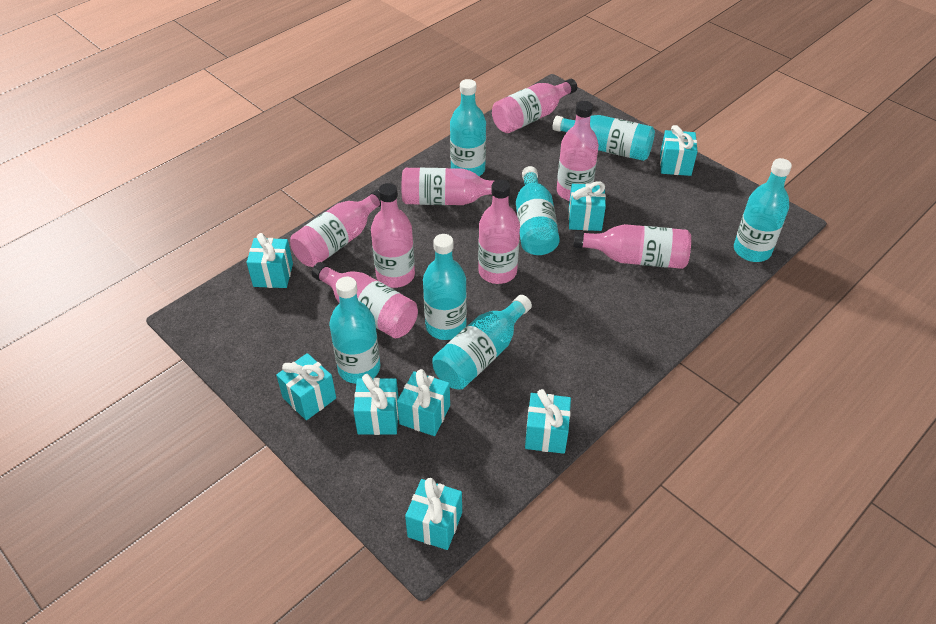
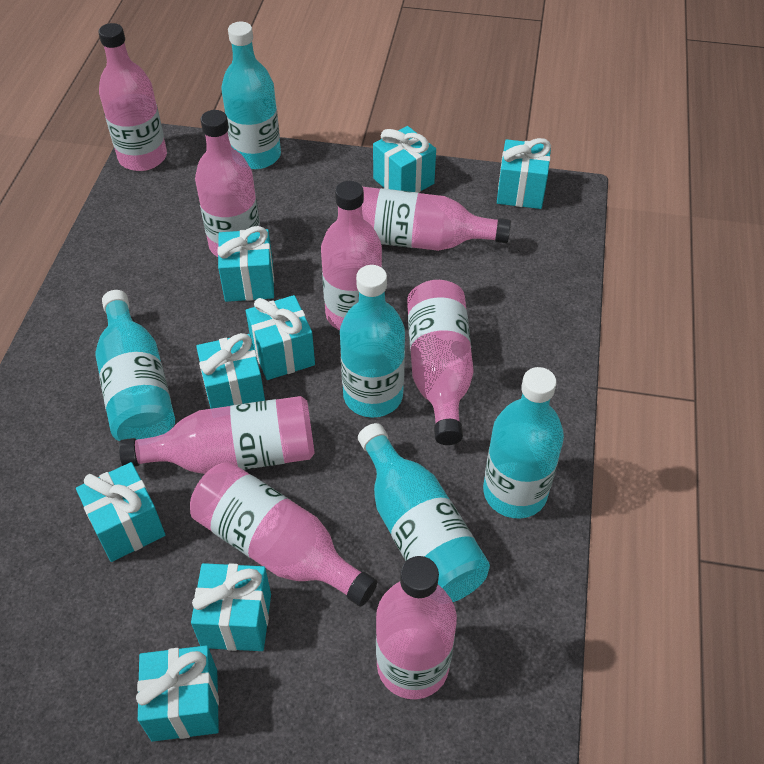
turquoise bottle: 7 -> 5

